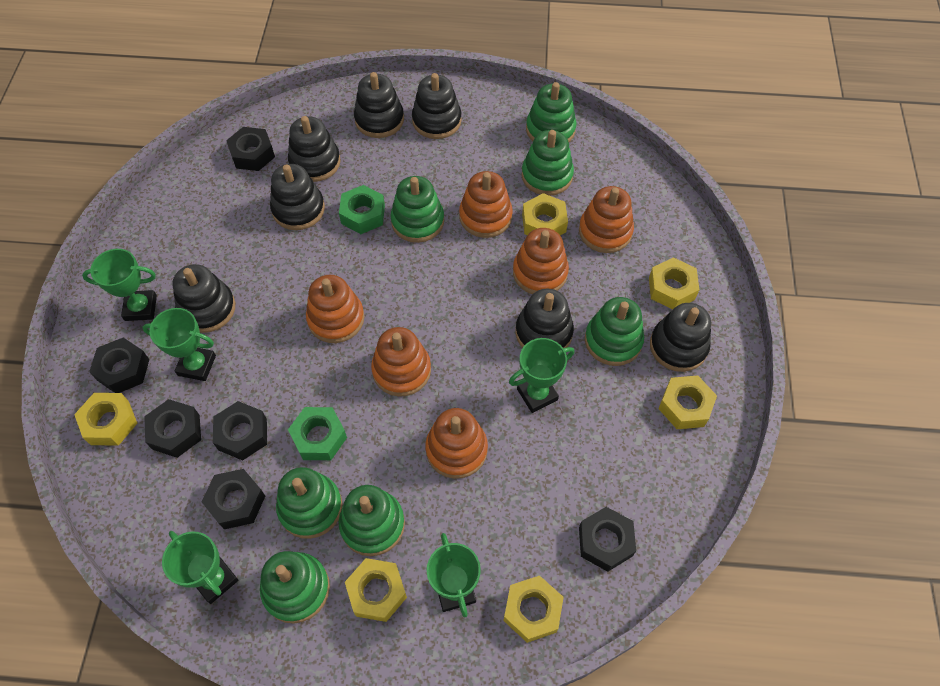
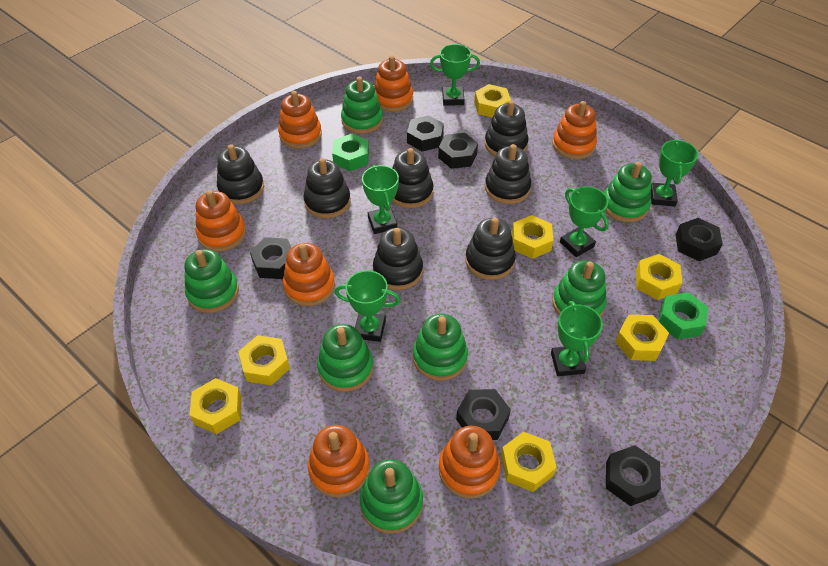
green trophy: 5 -> 6
orange stacking toy: 6 -> 7
yellow nut: 6 -> 7

